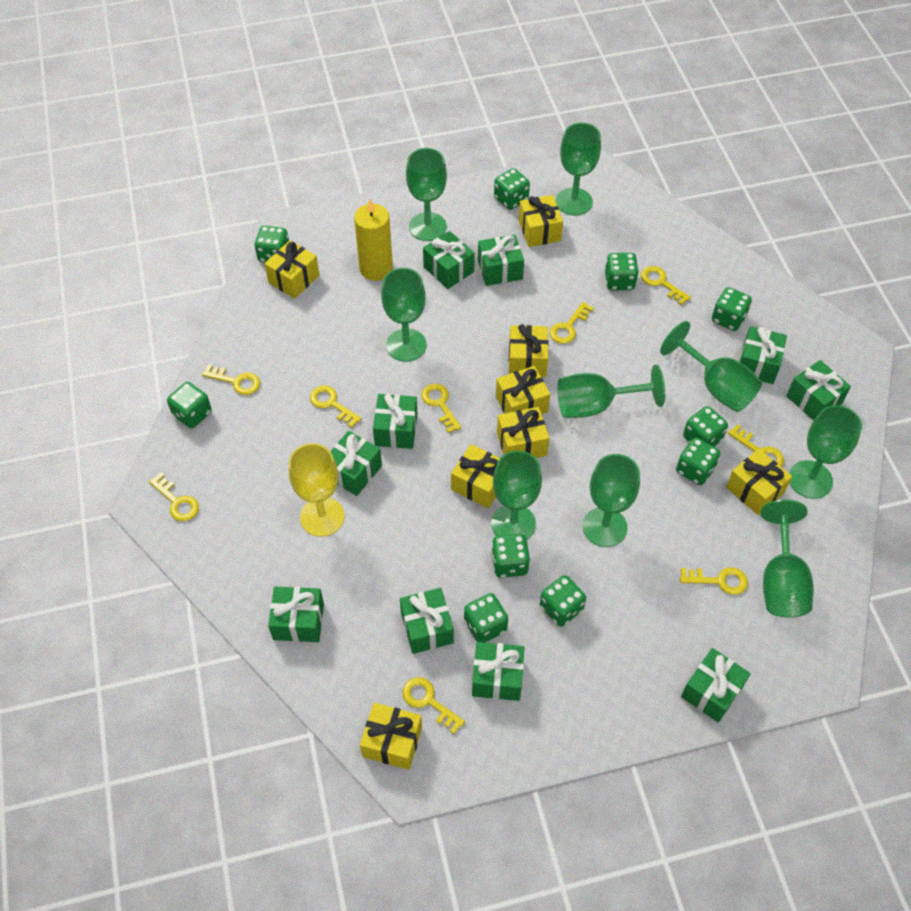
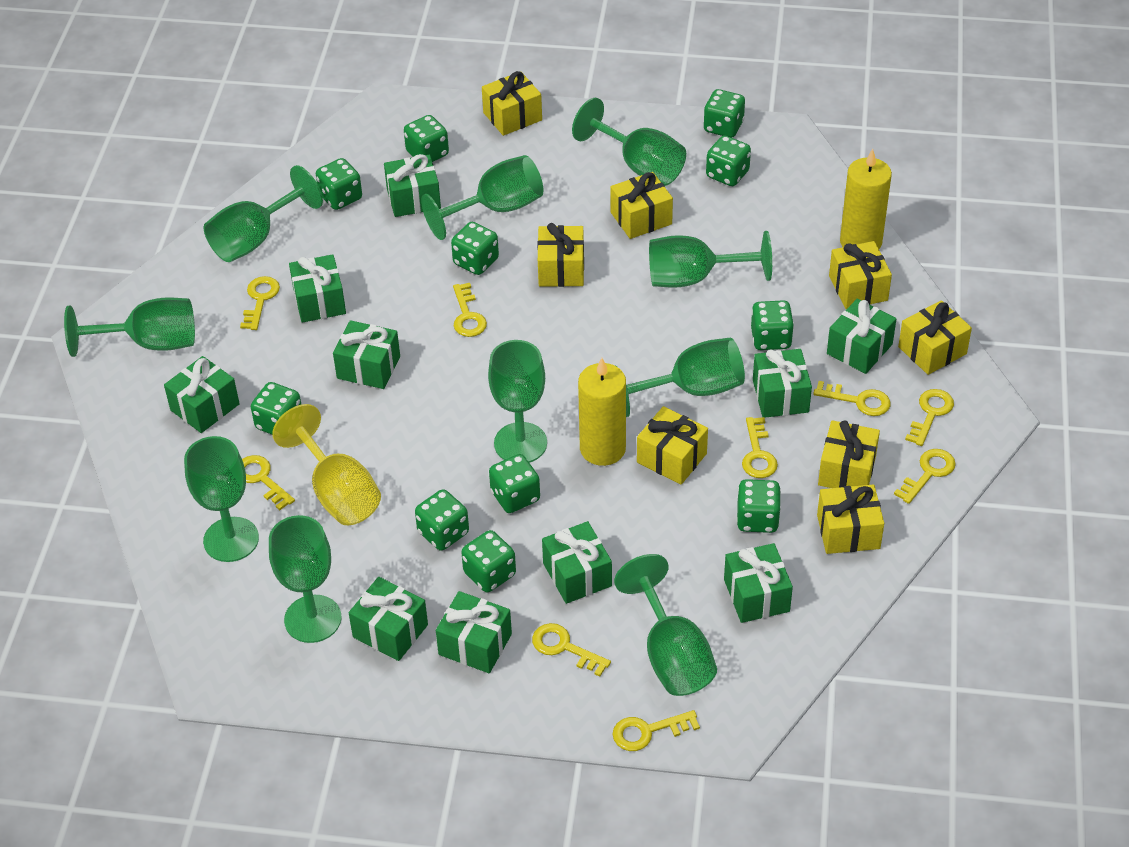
green dice: 10 -> 11
green goblet: 9 -> 10
yellow candle: 1 -> 2

